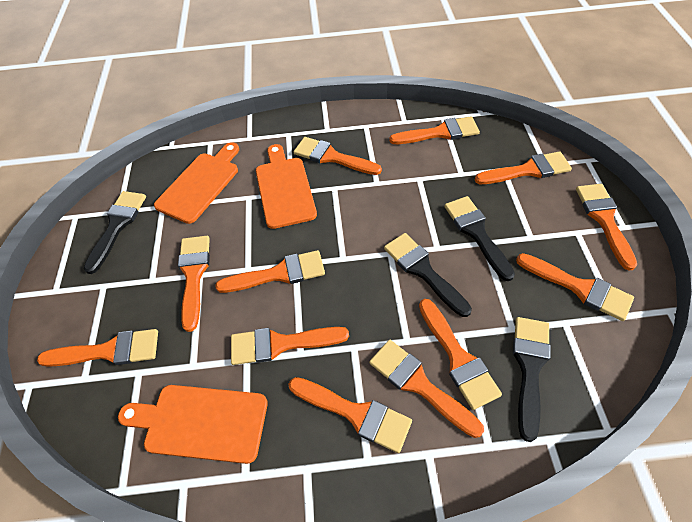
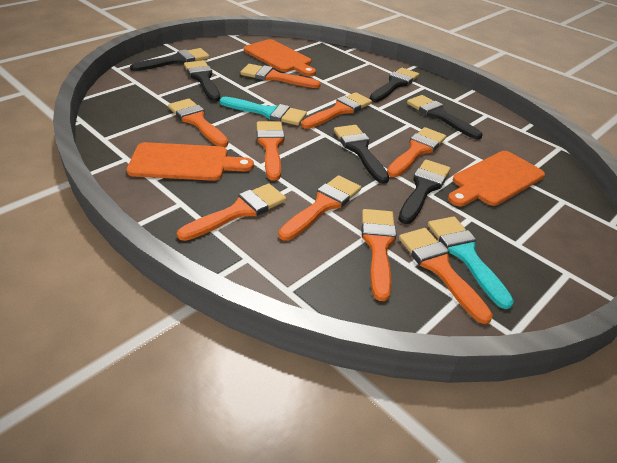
black brush: 4 -> 6
orange brush: 12 -> 9
turquoise brush: 0 -> 2

